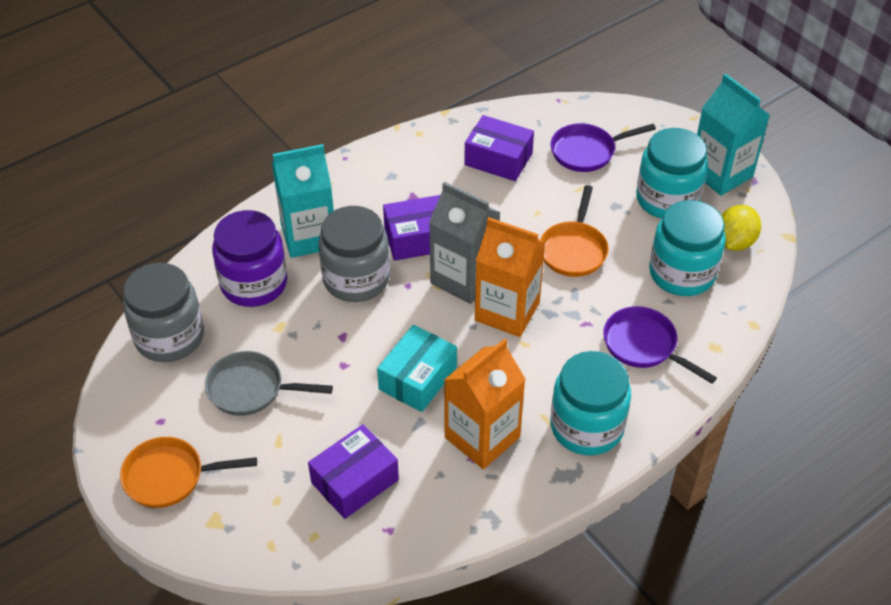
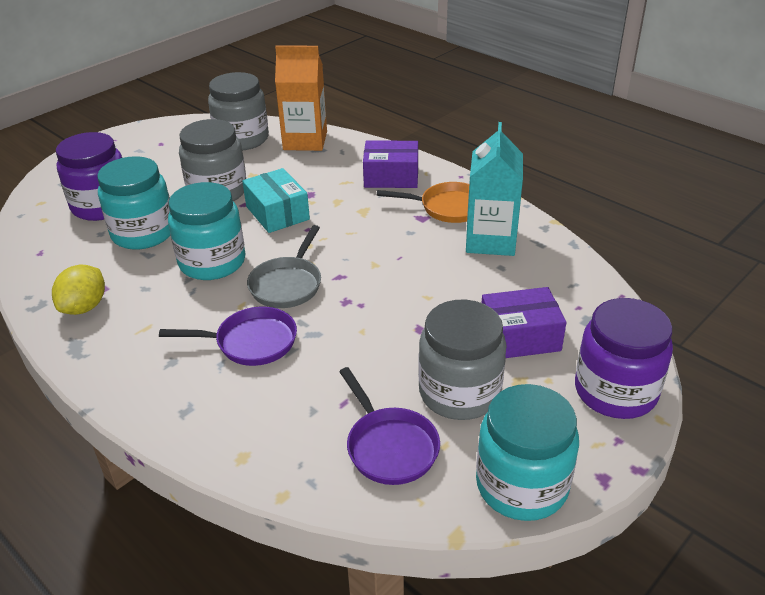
grey carton: 1 -> 0
grey jar: 2 -> 3
orange carton: 2 -> 1
orange pan: 2 -> 1
purple box: 3 -> 2
purple jar: 1 -> 2
turquoise carton: 2 -> 1

